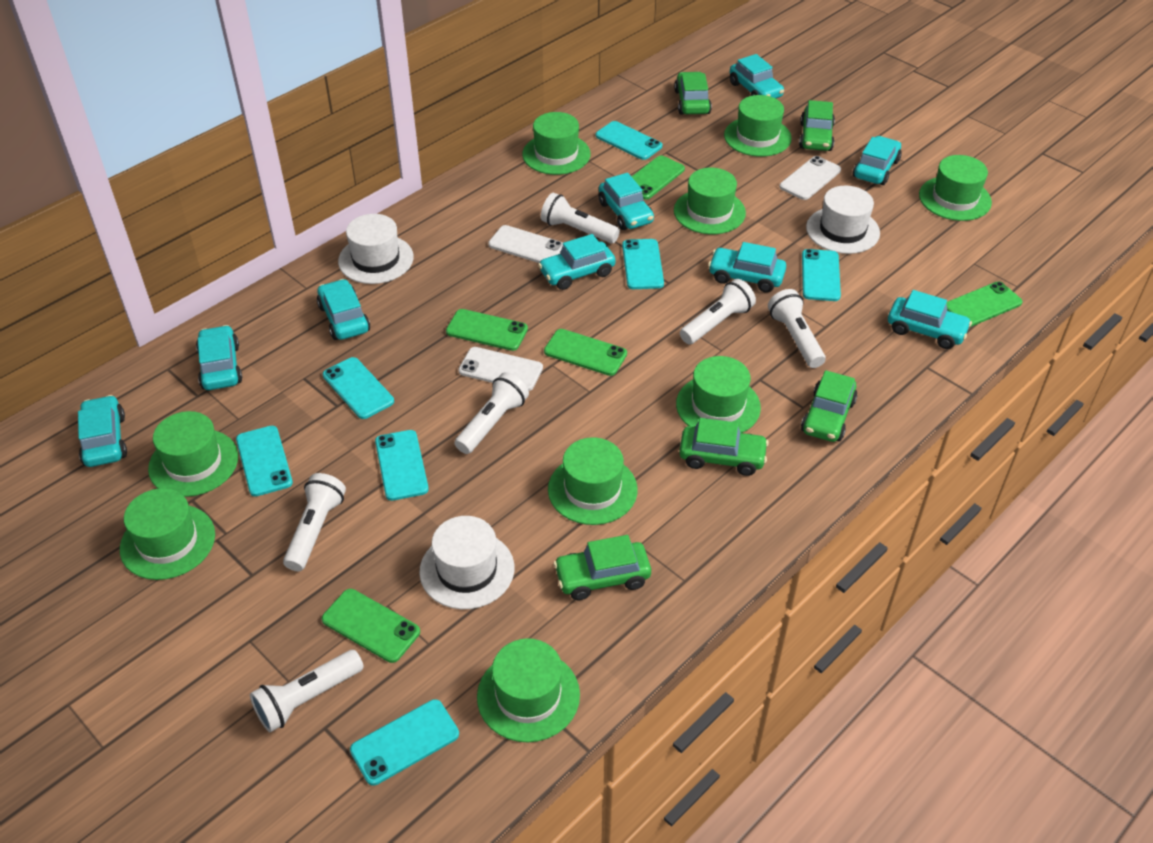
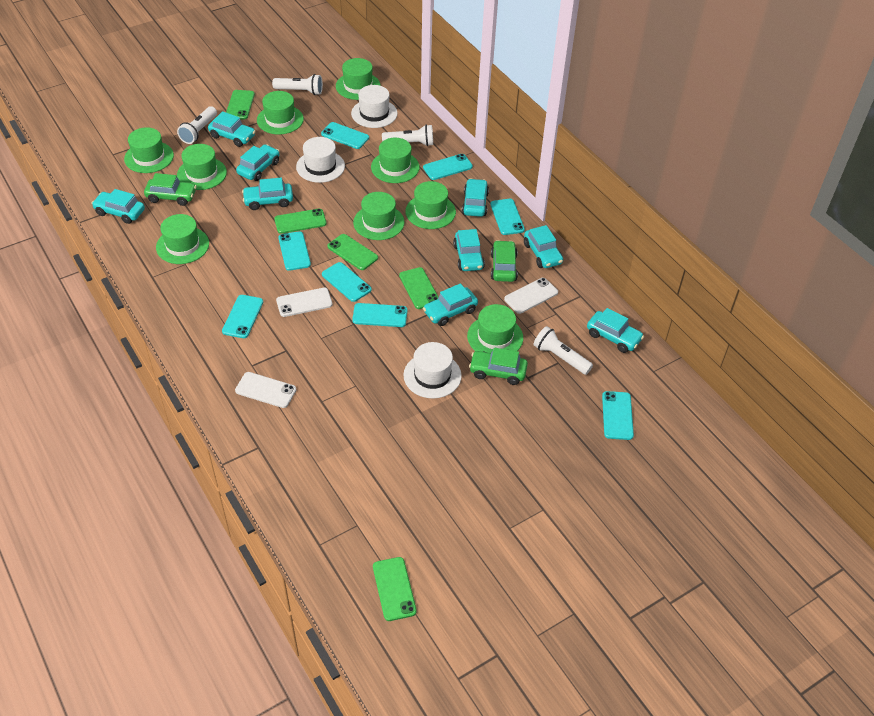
green car: 5 -> 3
turquoise phone: 7 -> 8
white flashlight: 6 -> 4

